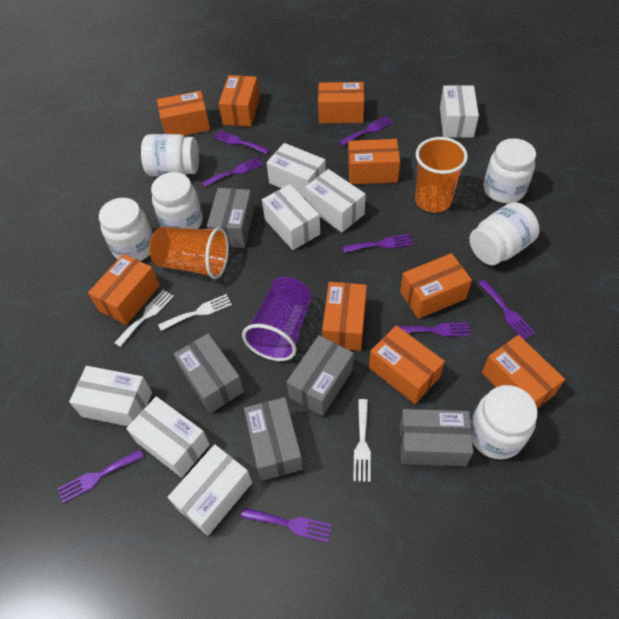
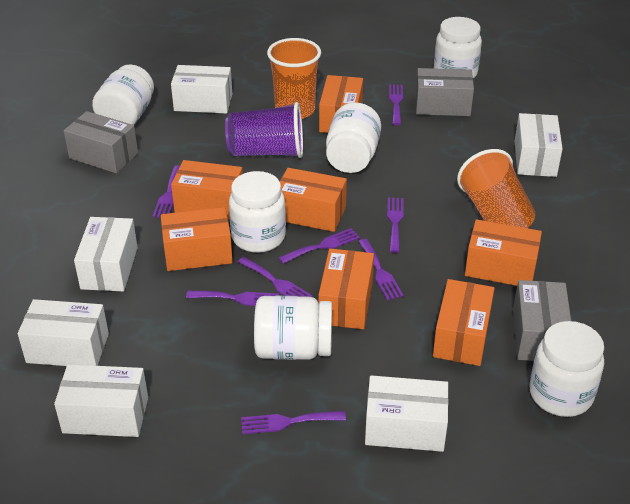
grey box: 5 -> 3
orange box: 9 -> 7
white box: 7 -> 6
white fork: 3 -> 0

